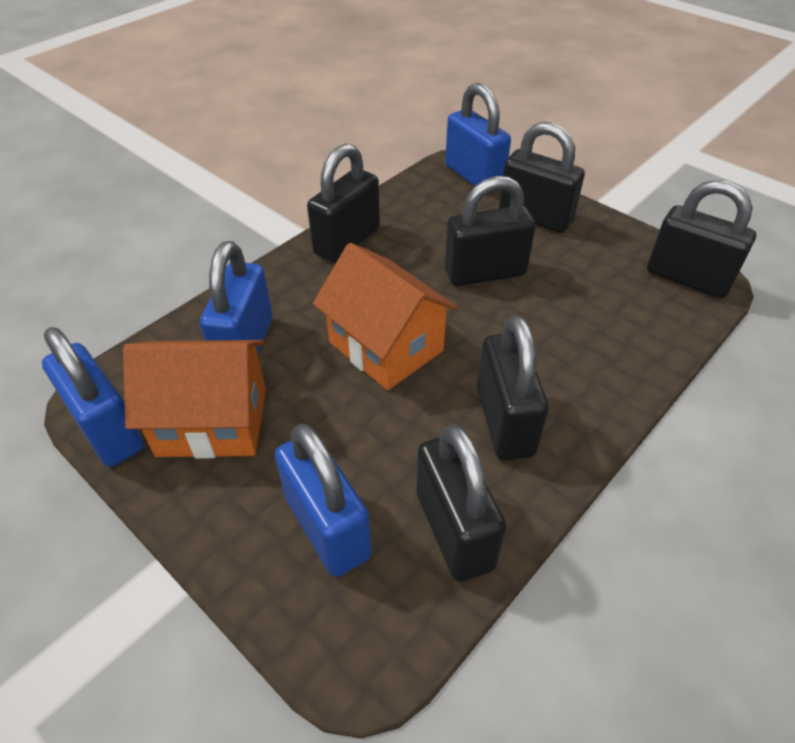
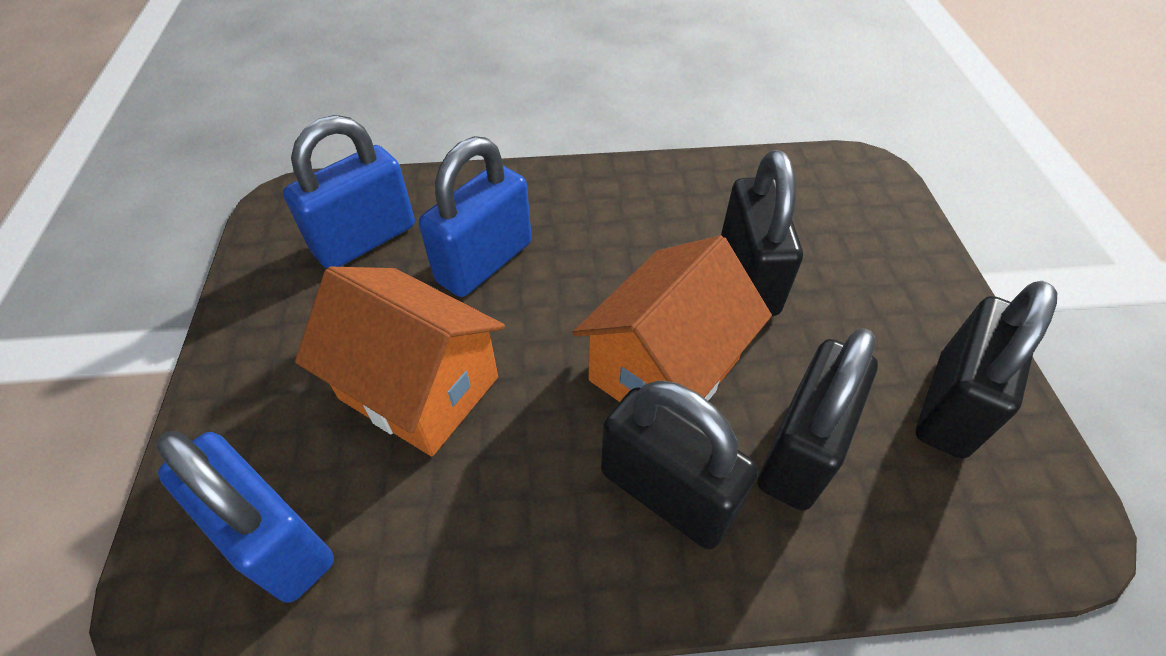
black padlock: 6 -> 4
blue padlock: 4 -> 3

